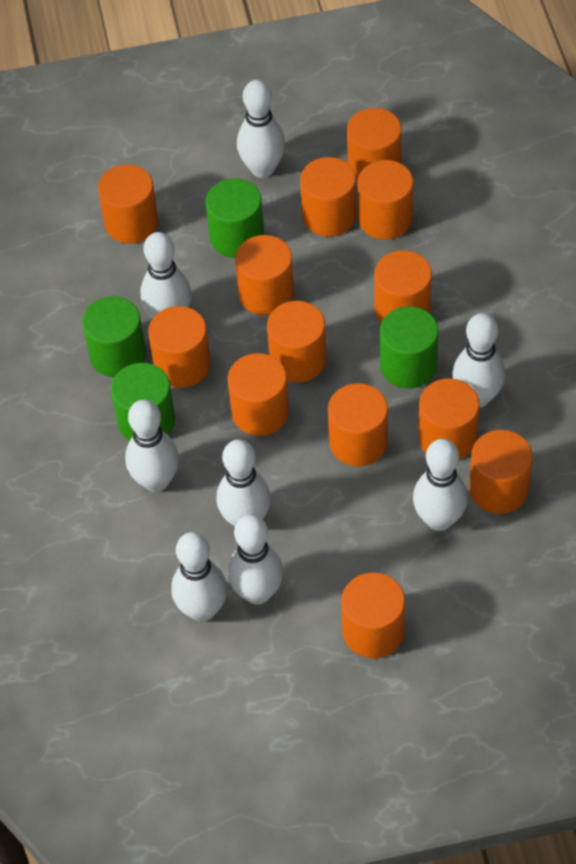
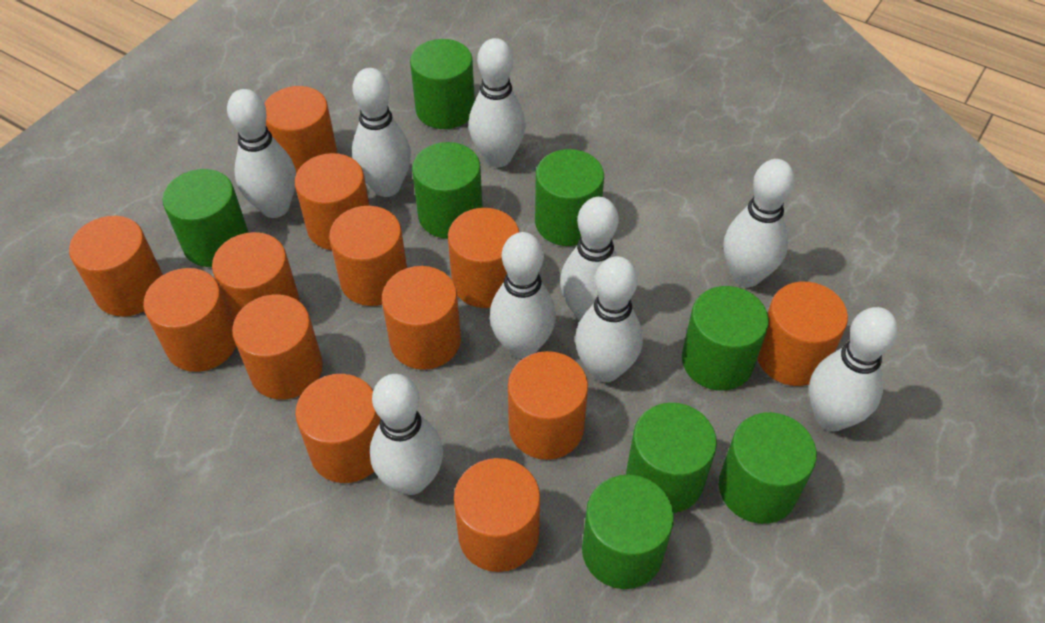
green cylinder: 4 -> 8
white bowling pin: 8 -> 9

